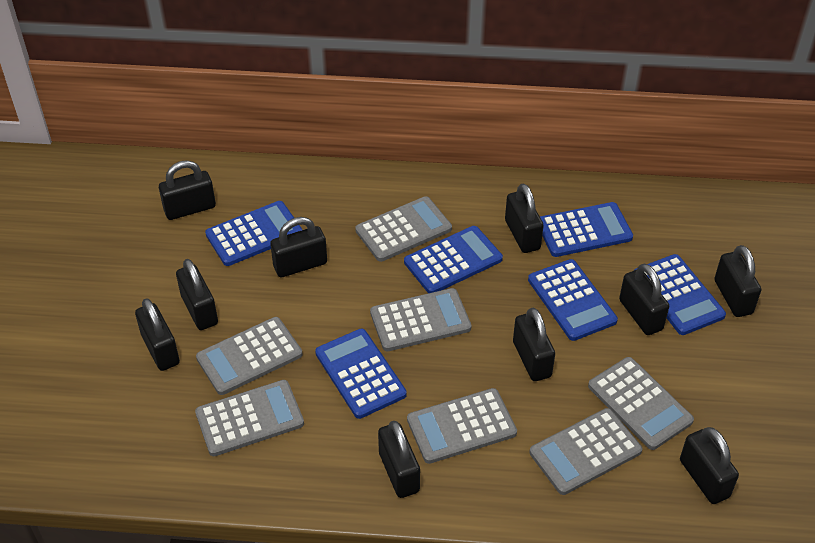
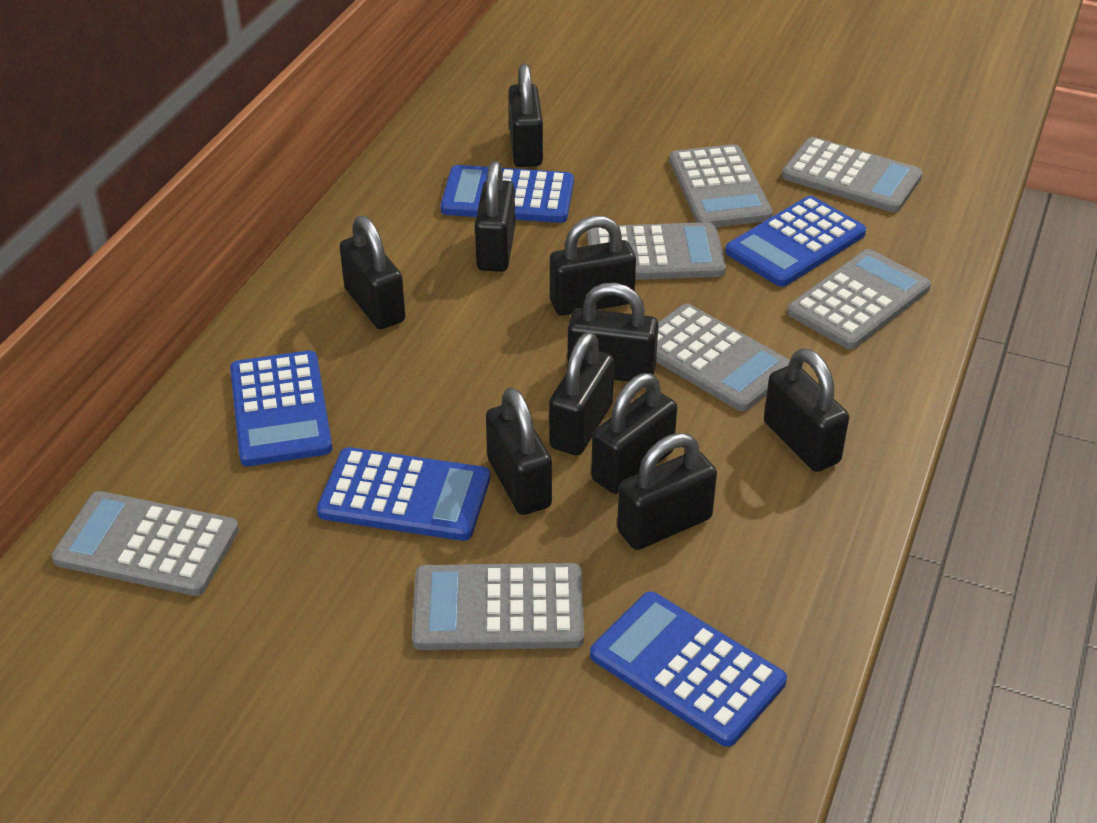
blue calculator: 6 -> 5

